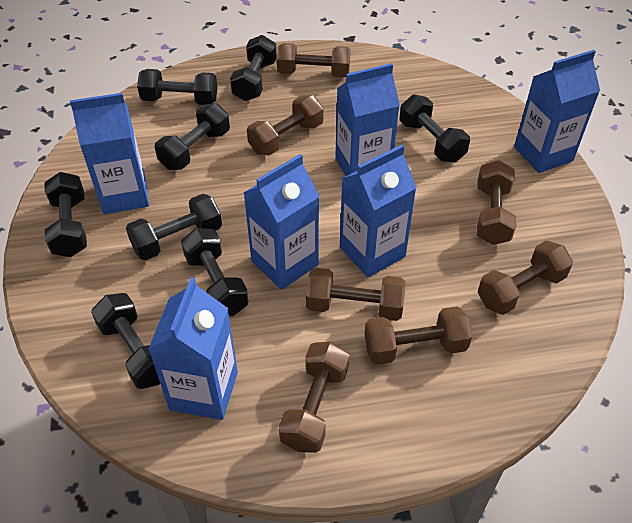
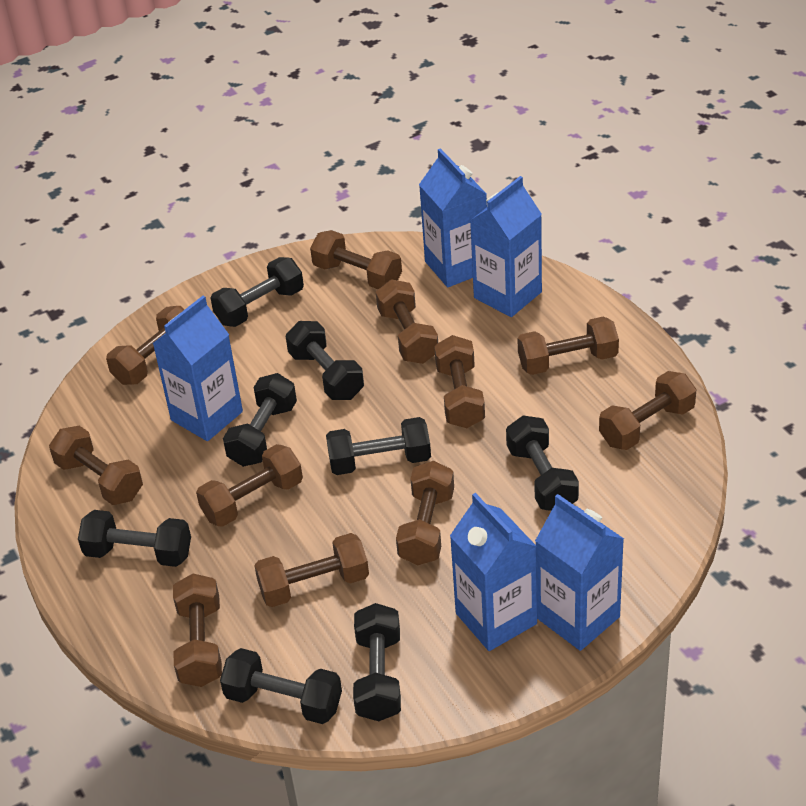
blue carton: 6 -> 5
brown dumbbell: 7 -> 11

